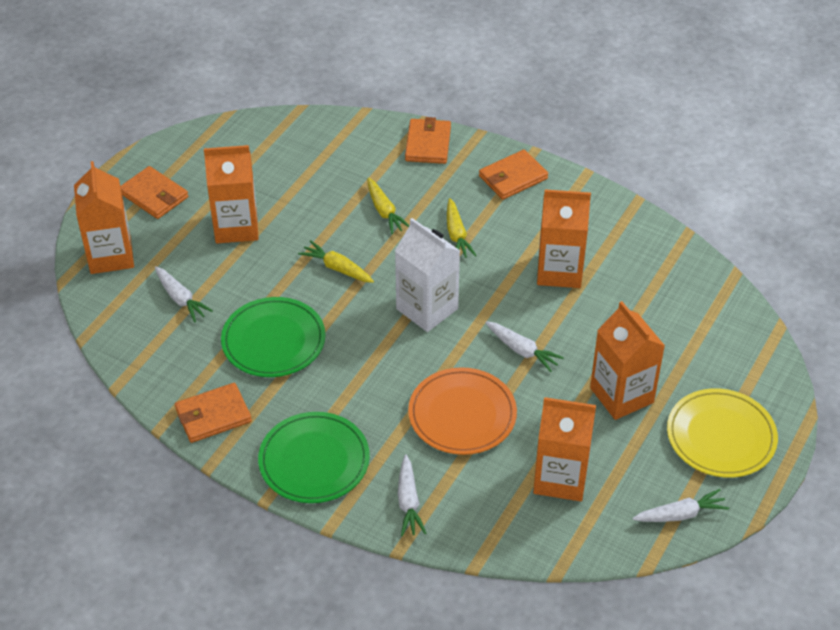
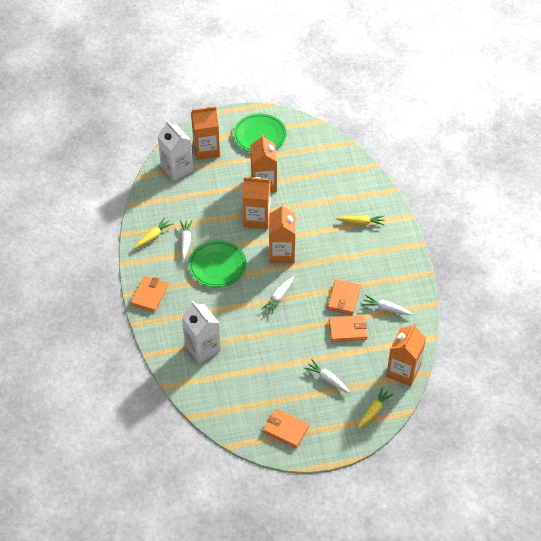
orange plate: 1 -> 0
white carton: 1 -> 2
yellow plate: 1 -> 0

